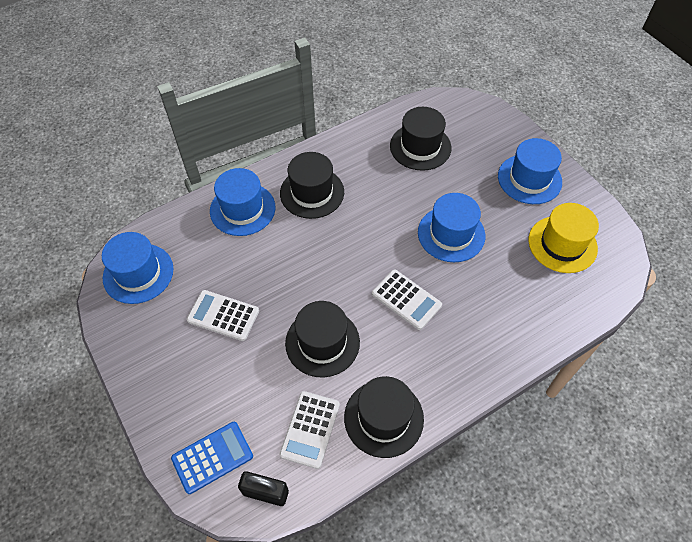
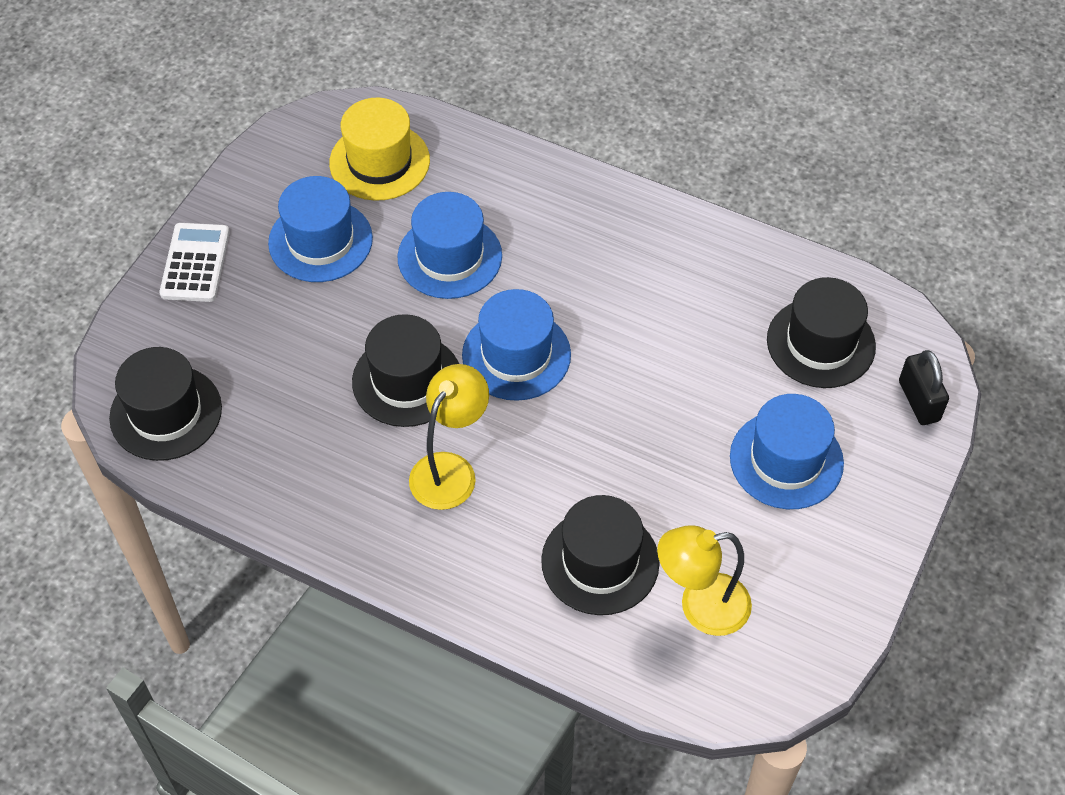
blue calculator: 1 -> 0
white calculator: 3 -> 1
yellow lamp: 0 -> 2

